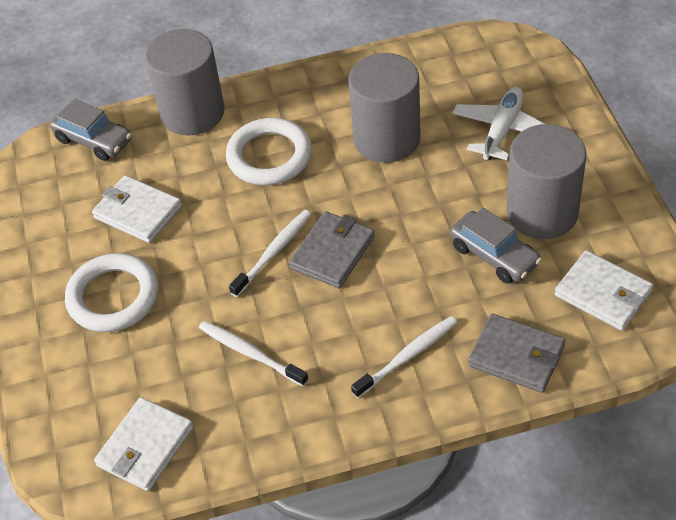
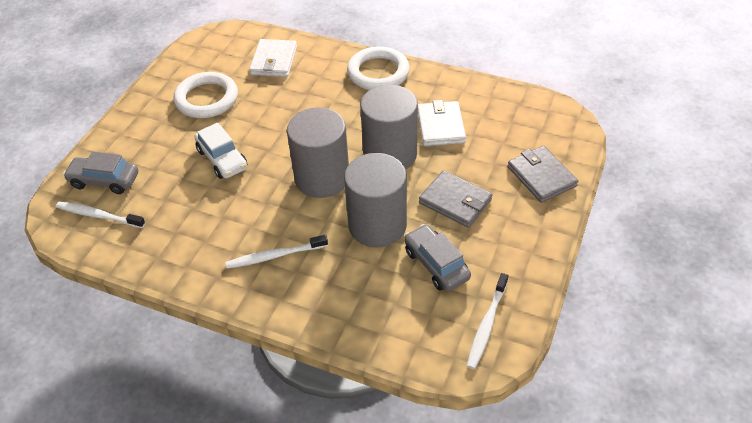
white car: 0 -> 1
white plane: 1 -> 0
white wallet: 3 -> 2

